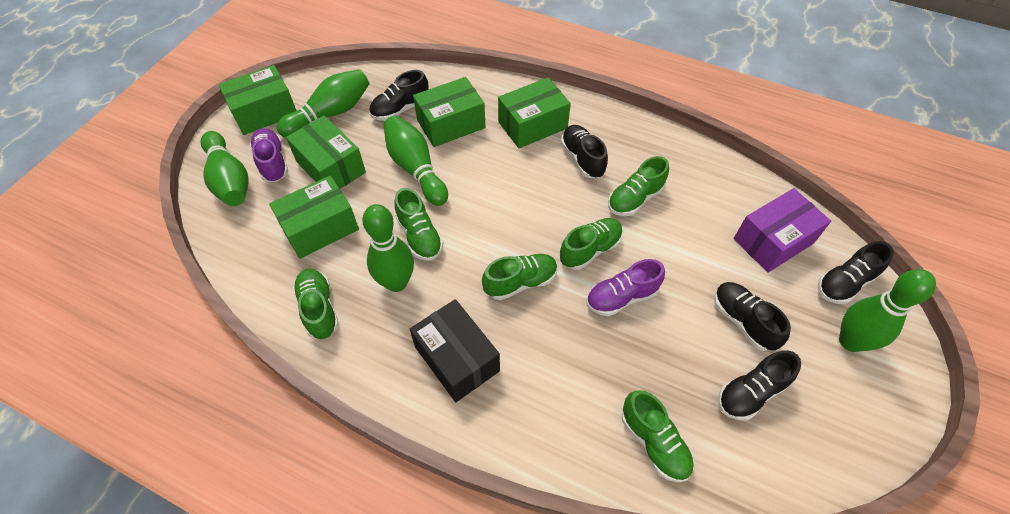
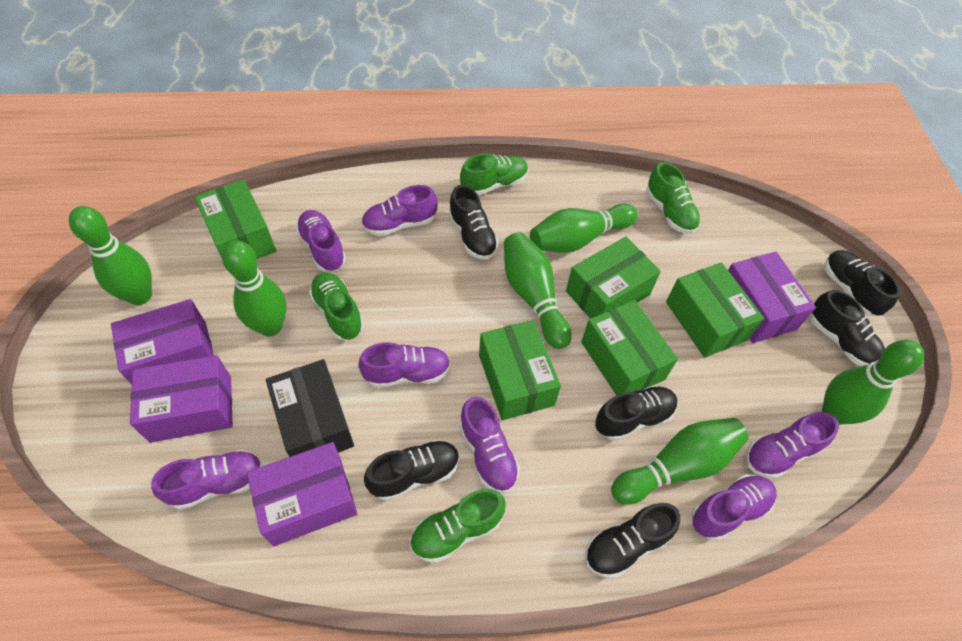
black shoe: 5 -> 6
green bowling pin: 5 -> 6
green shoe: 6 -> 4
purple box: 1 -> 4
purple shoe: 2 -> 7

